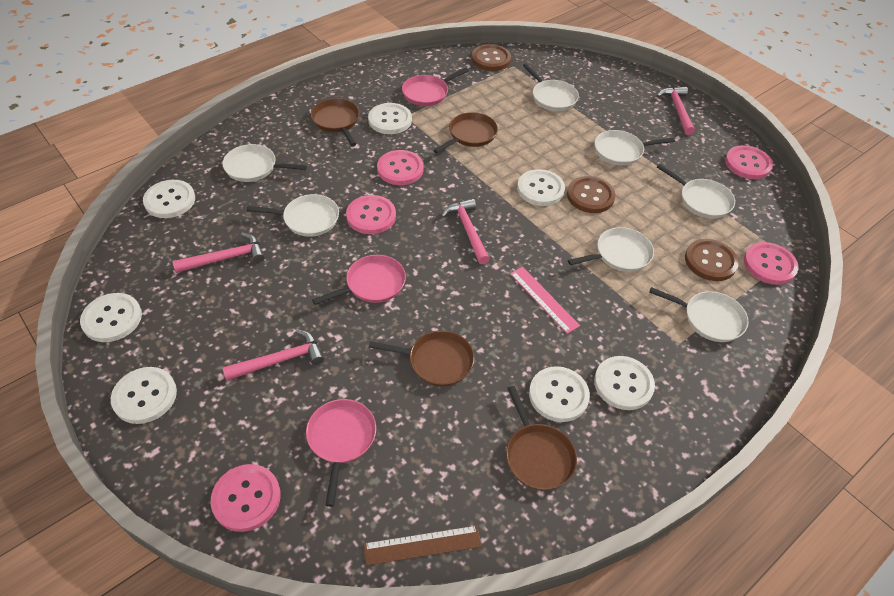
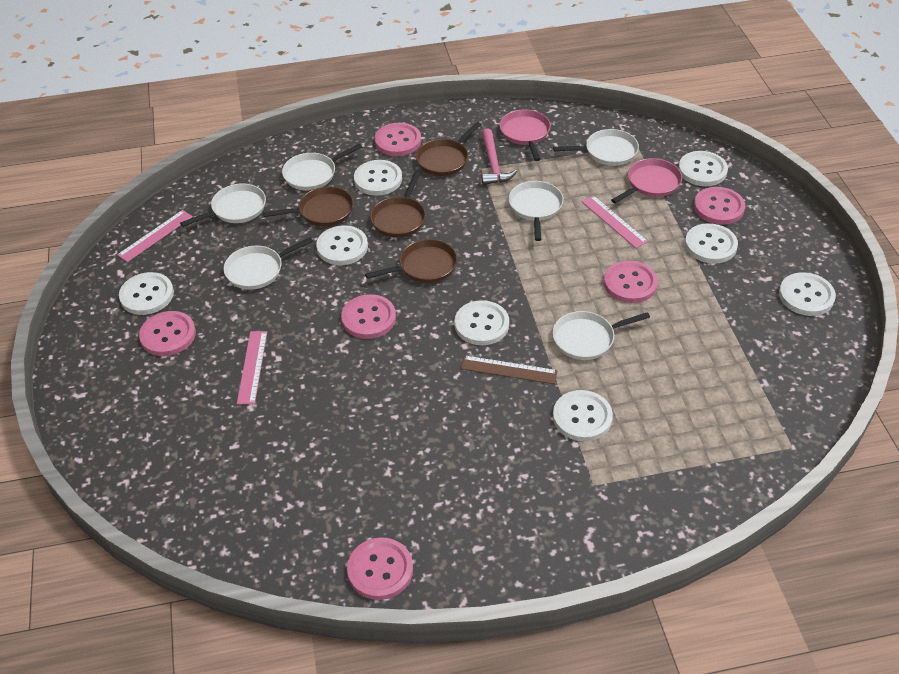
brown button: 3 -> 0
pink button: 5 -> 6
pink hammer: 4 -> 1
pink pan: 3 -> 2
pink ruler: 1 -> 3
white button: 7 -> 8
white pan: 7 -> 6

